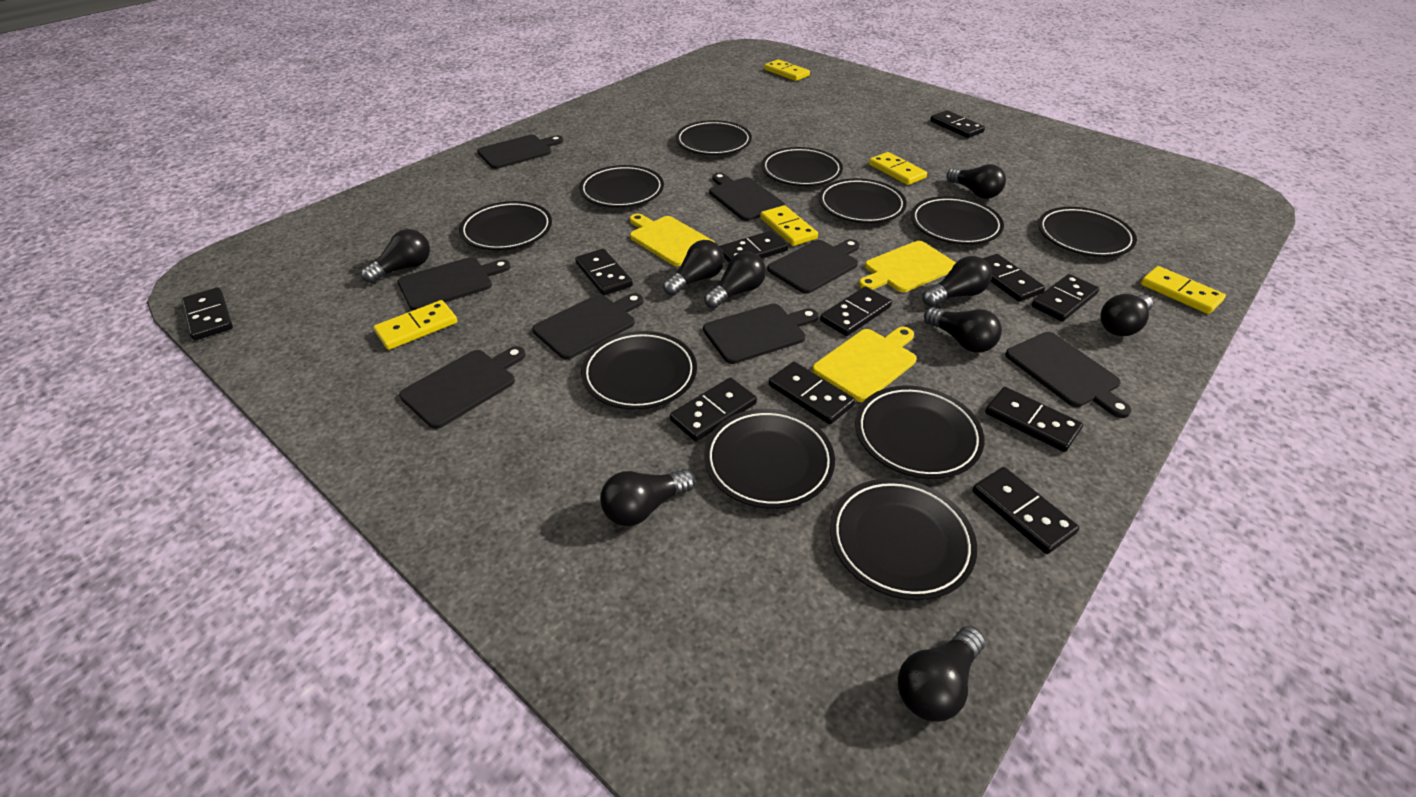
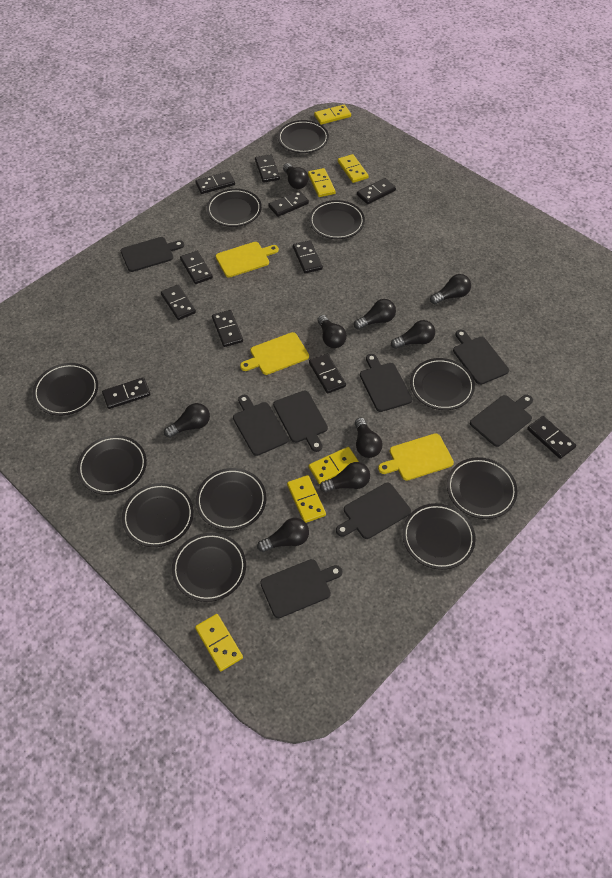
yellow domino: 5 -> 6

